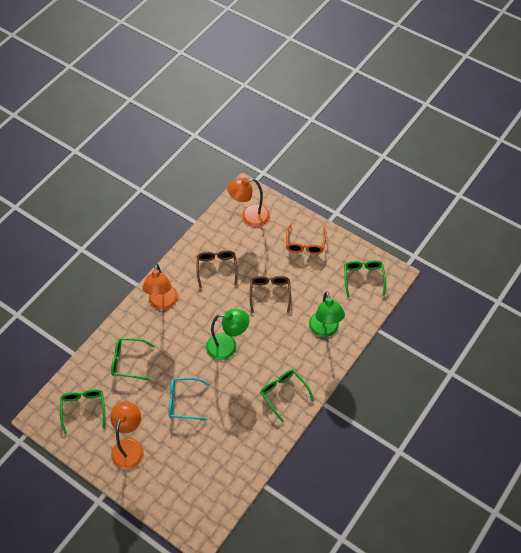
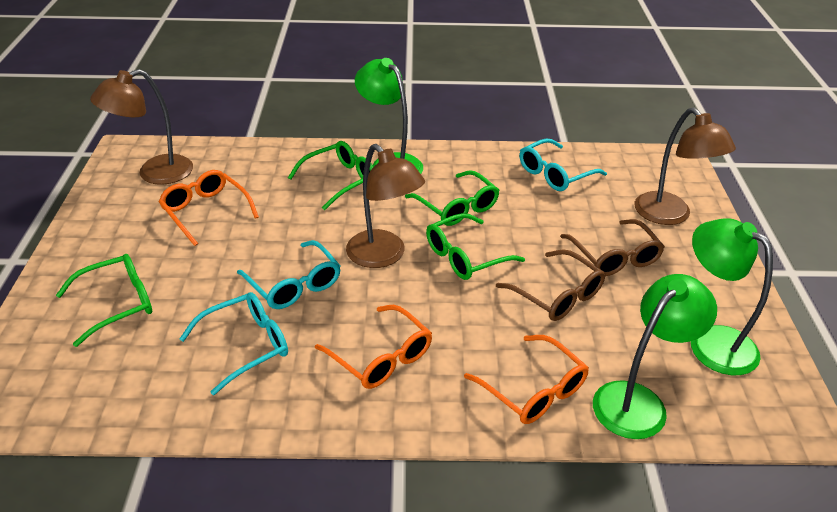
brown lamp: 0 -> 3
green lamp: 2 -> 3
orange glasses: 1 -> 3
orange lamp: 3 -> 0
turquoise glasses: 1 -> 3

